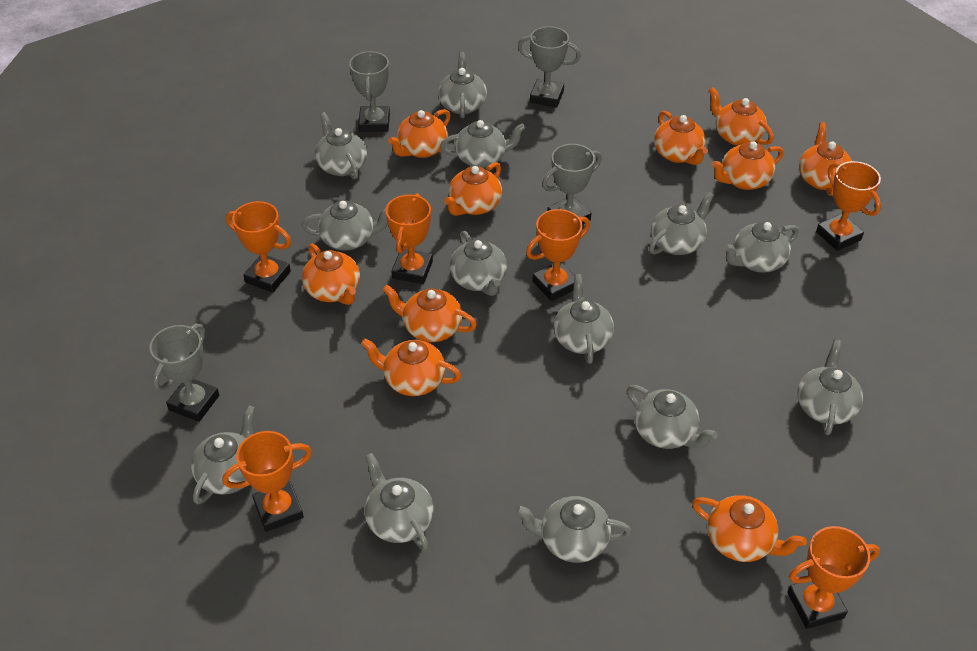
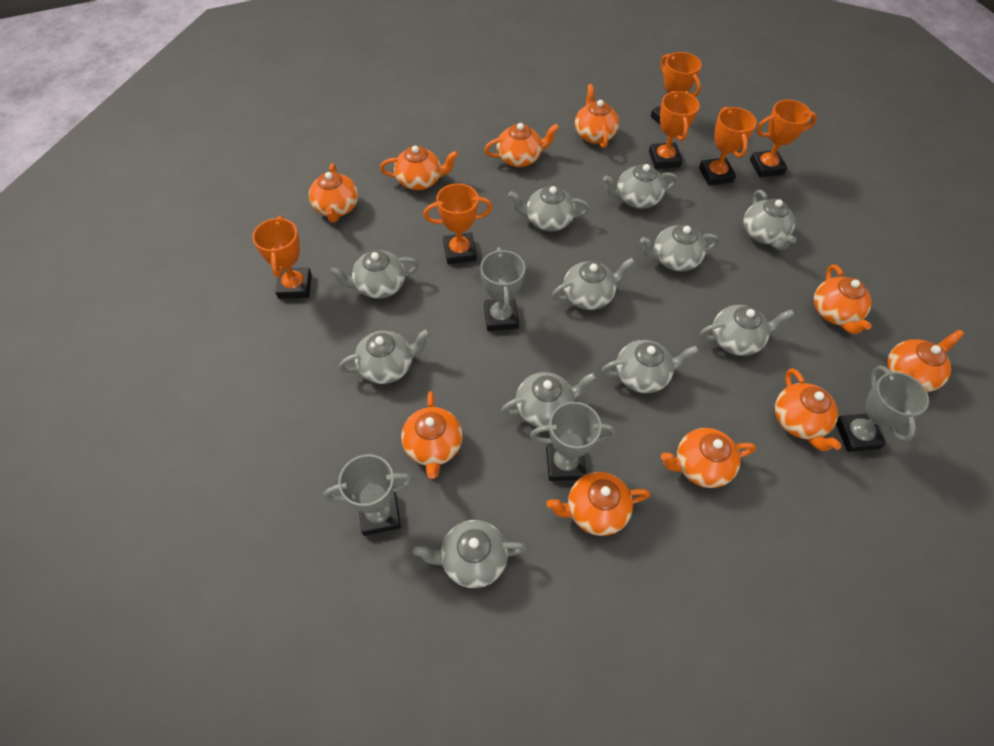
grey teapot: 13 -> 11

